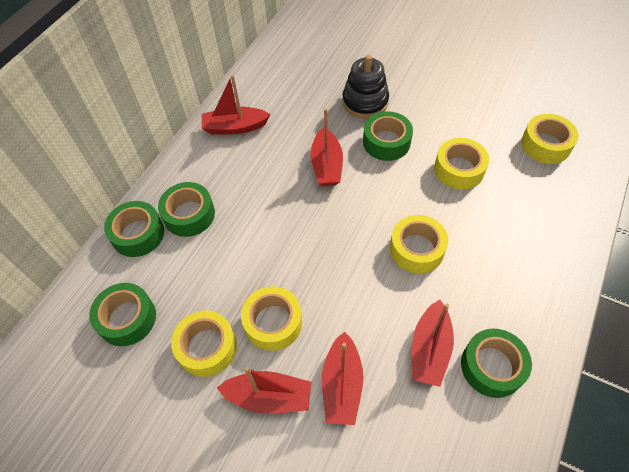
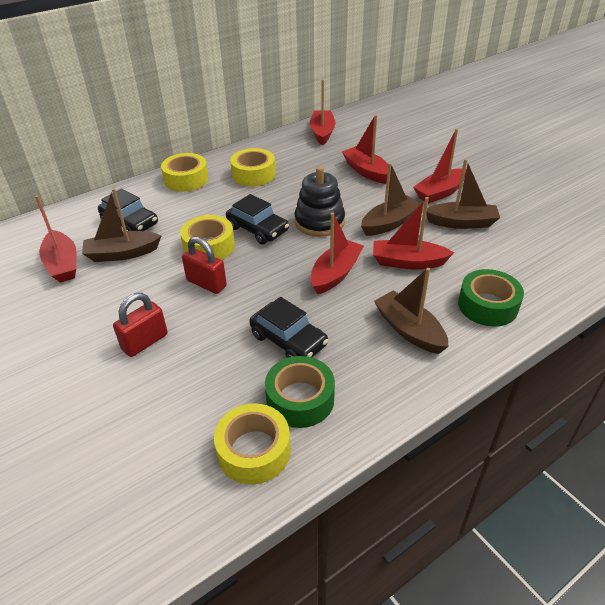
black car: 0 -> 3
brown boat: 0 -> 4
green tape: 5 -> 2
red boat: 5 -> 6
red padlock: 0 -> 2
yellow tape: 5 -> 4

